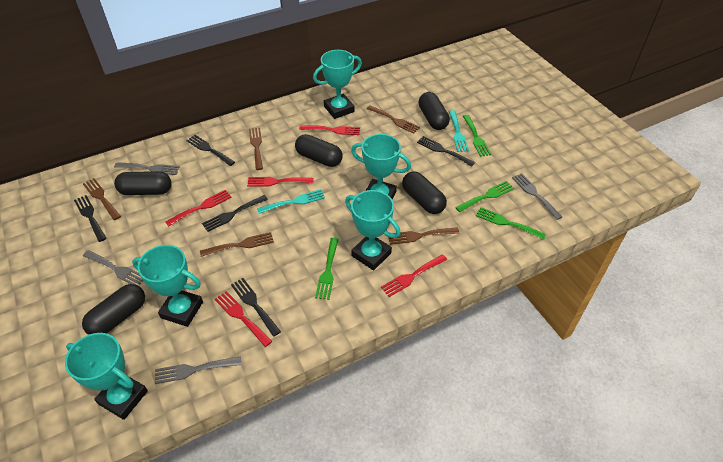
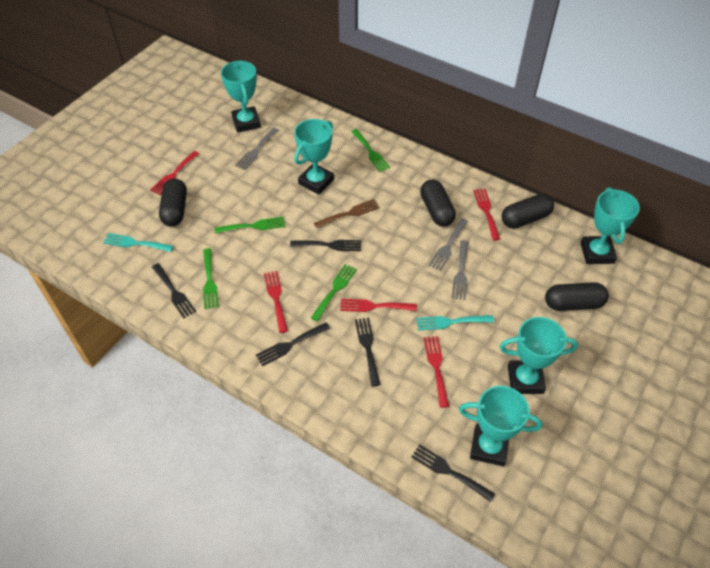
black capsule: 5 -> 4
brown fork: 5 -> 1
grey fork: 4 -> 3

